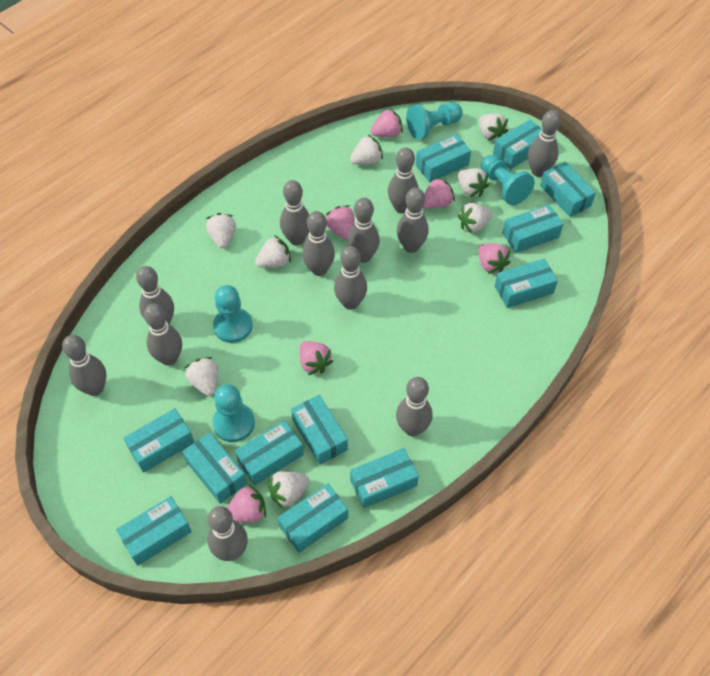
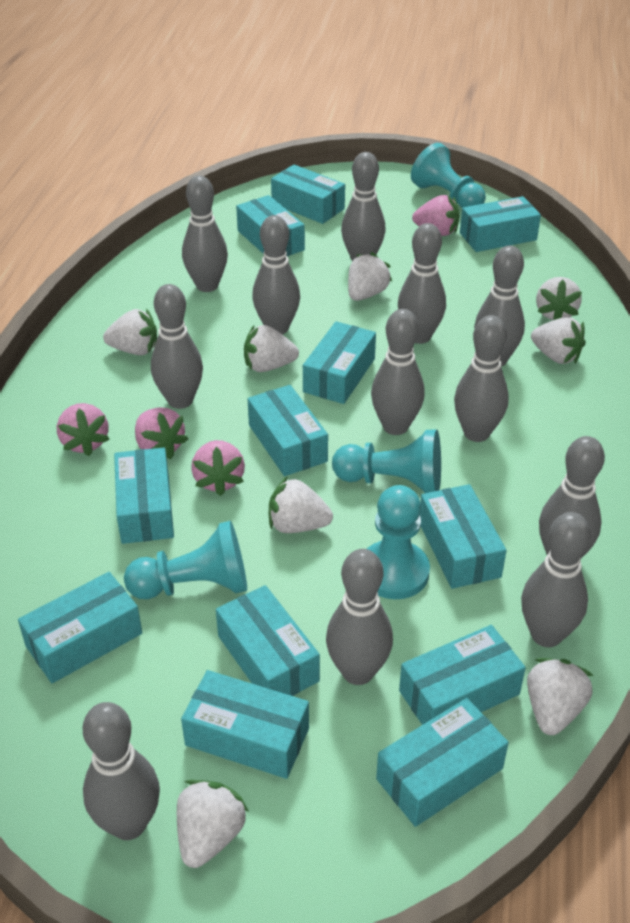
pink strawberry: 6 -> 4

